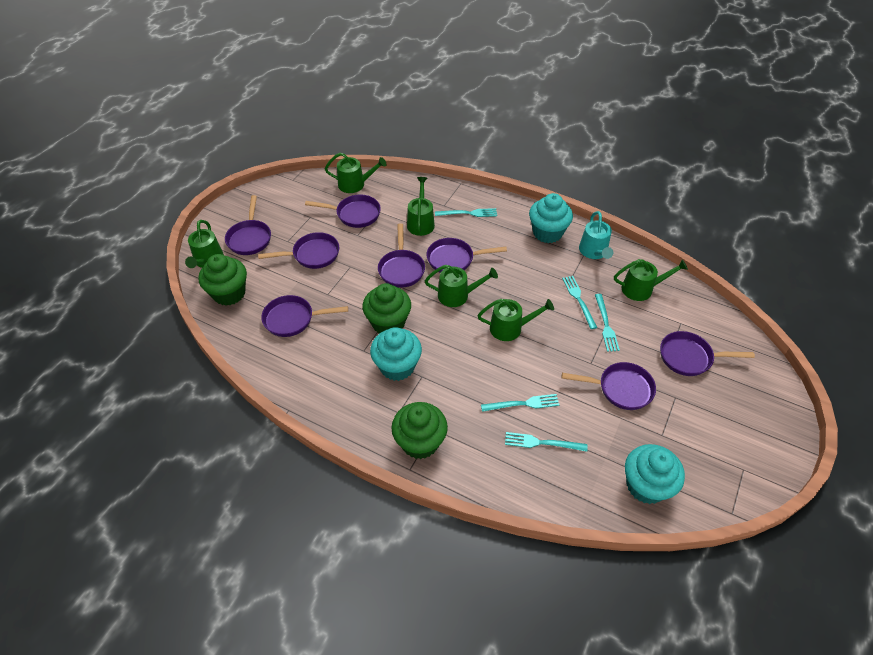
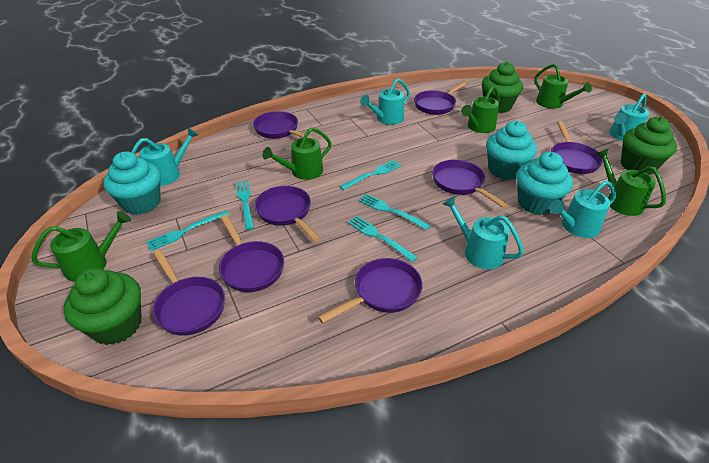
green watering can: 6 -> 5
turquoise watering can: 1 -> 5

